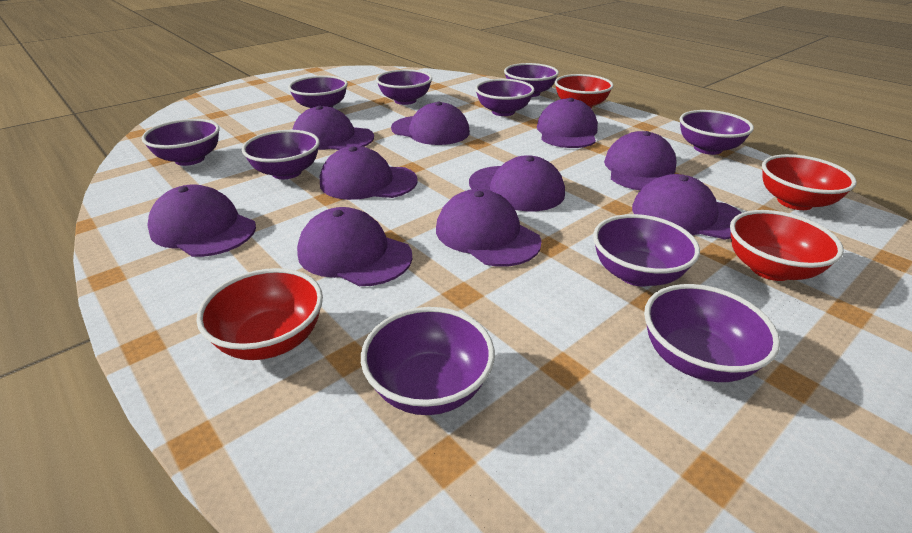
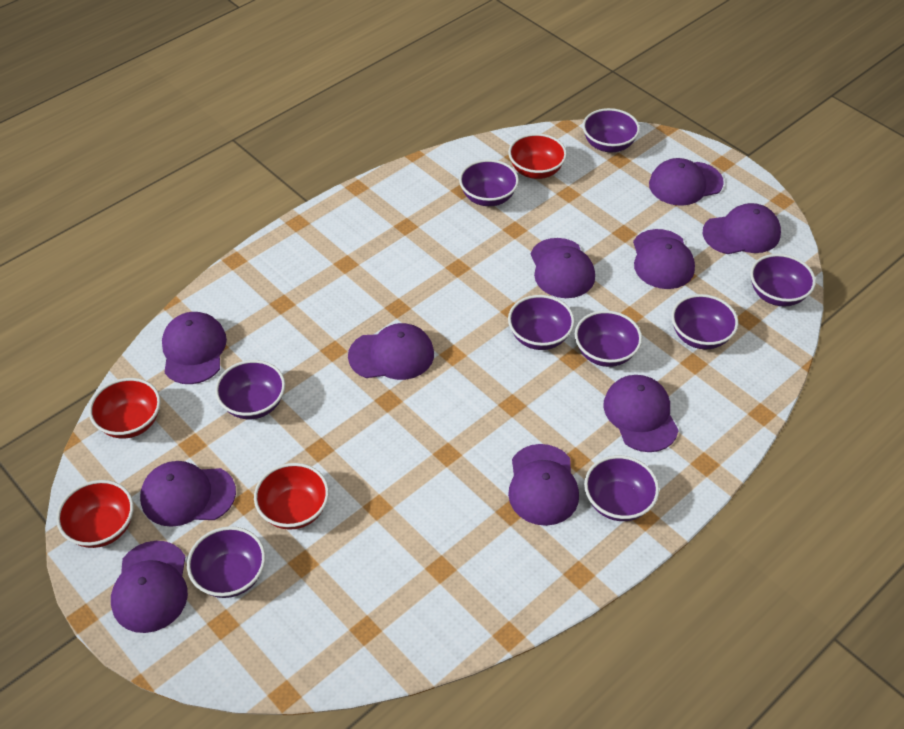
purple bowl: 10 -> 9

